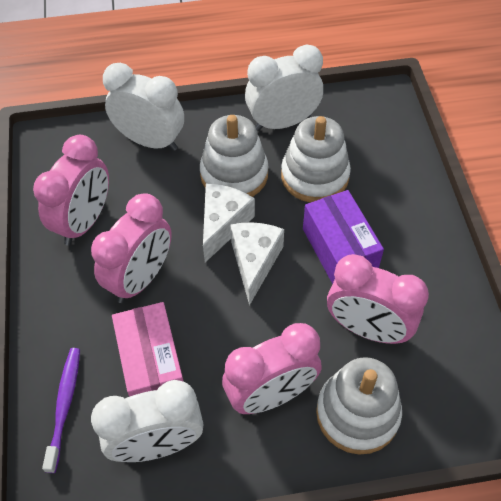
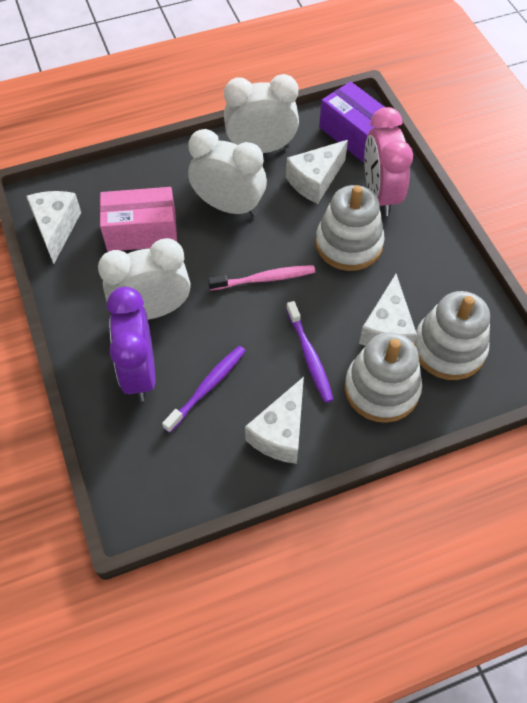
pink clock: 4 -> 1
pink toothbrush: 0 -> 1
purple clock: 0 -> 1
purple toothbrush: 1 -> 2
white cheese: 2 -> 4

